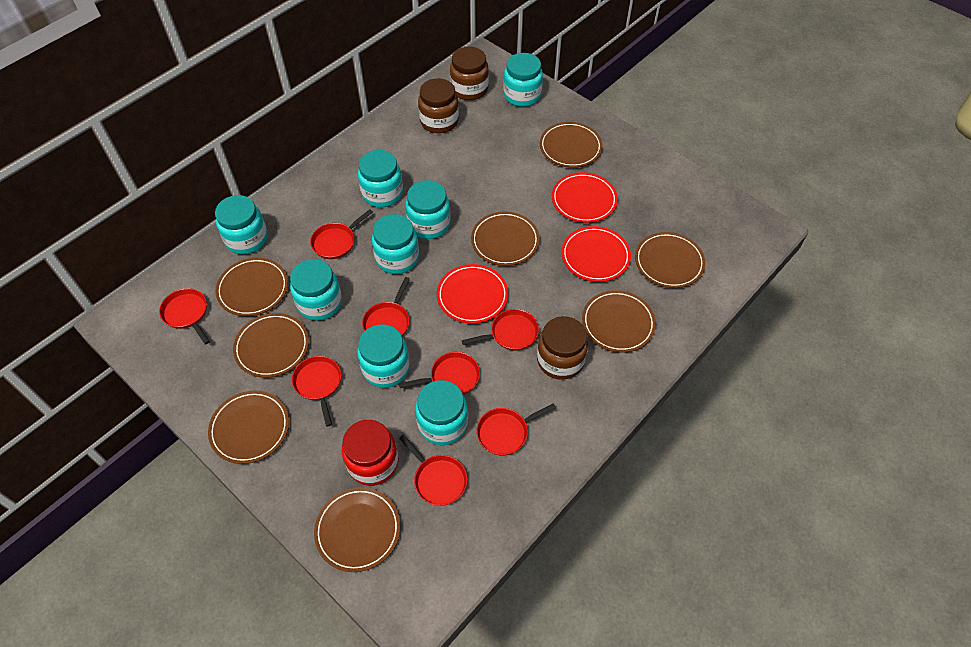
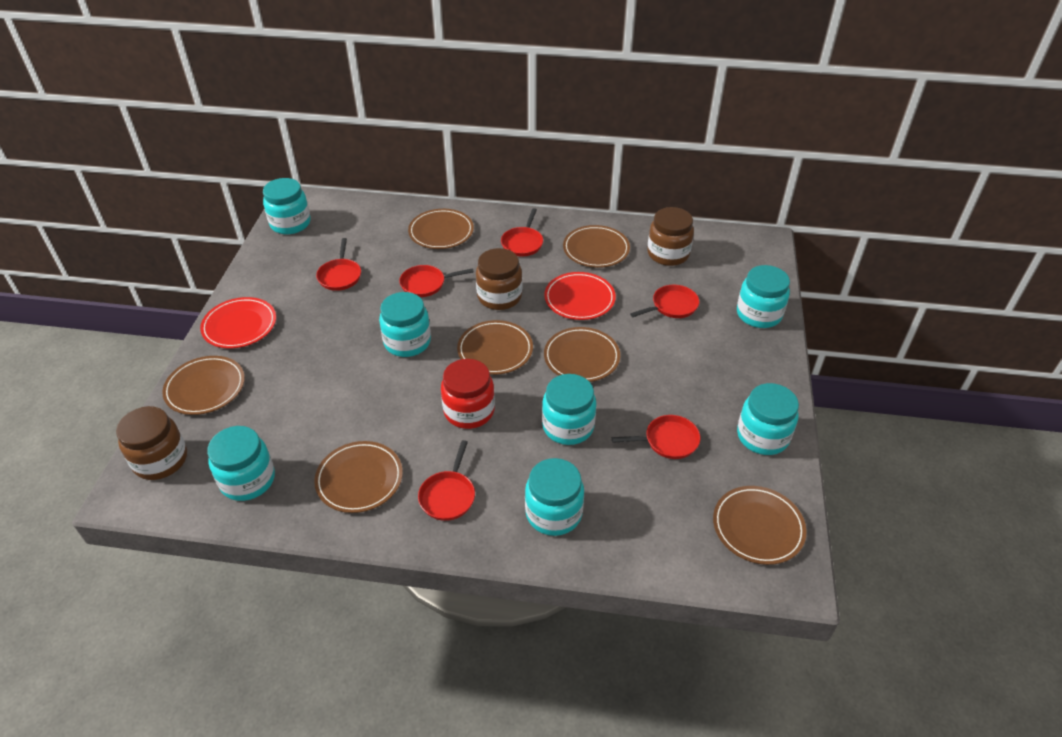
brown plate: 8 -> 7
red pan: 8 -> 6
red plate: 3 -> 2
turquoise jar: 8 -> 7

